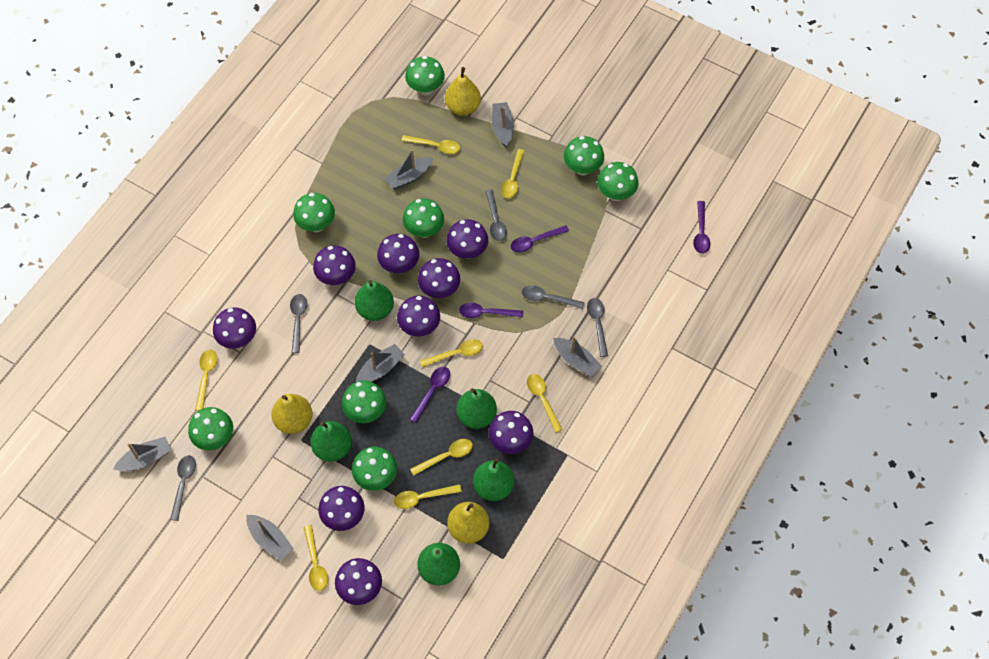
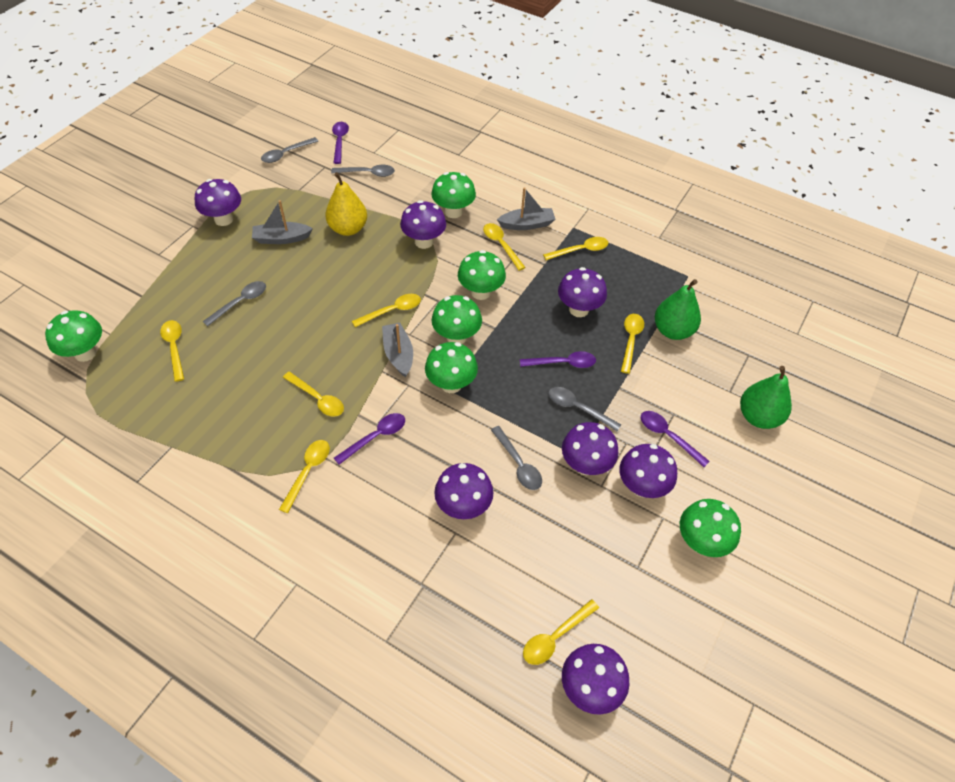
green mushroom: 8 -> 6
green pear: 5 -> 2
grey boat: 6 -> 3
purple mushroom: 9 -> 7
yellow pear: 3 -> 1

